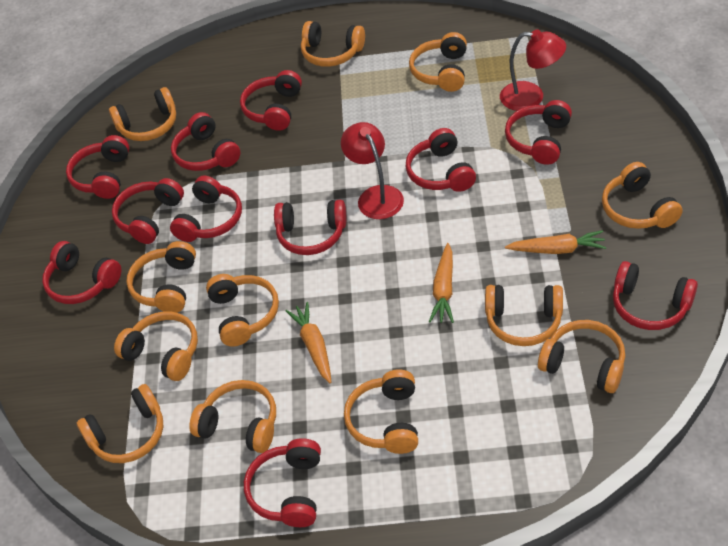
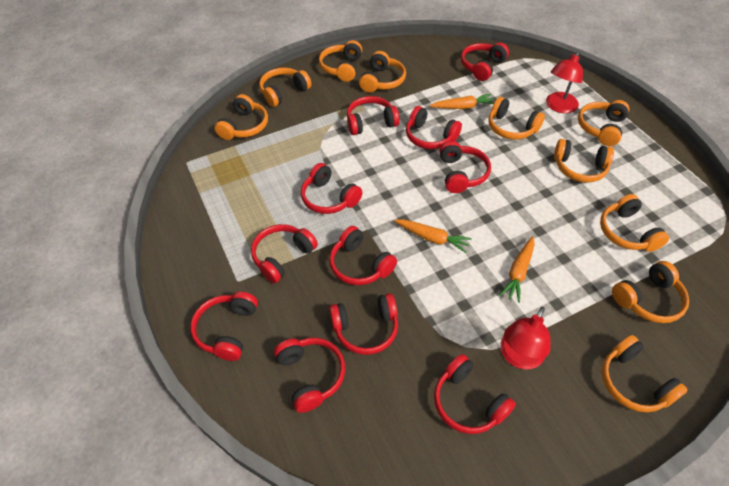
orange headphones: 12 -> 10

